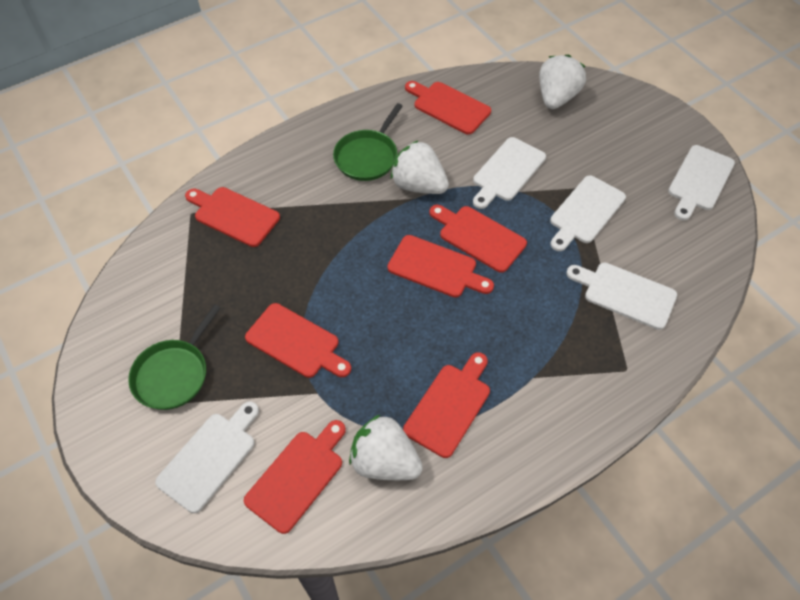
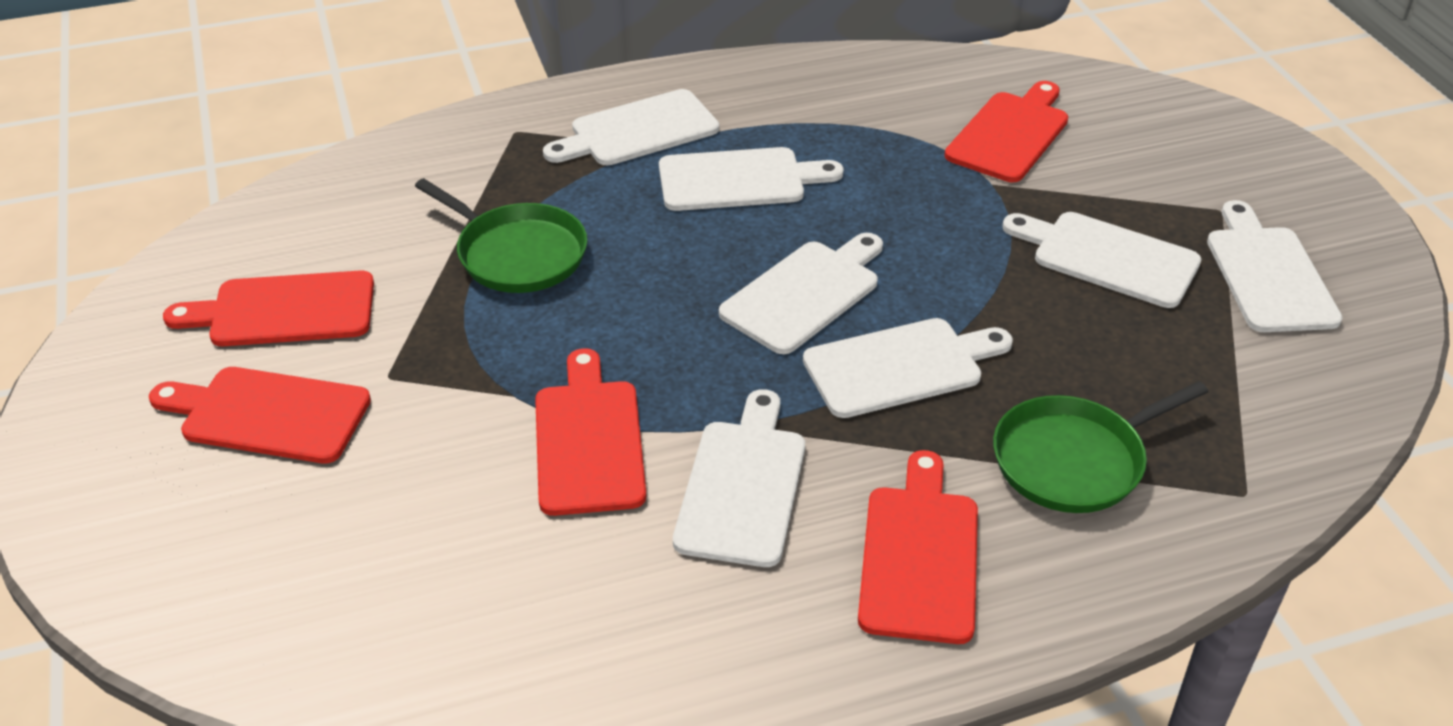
red cutting board: 7 -> 5
white cutting board: 5 -> 7
white strawberry: 3 -> 0

